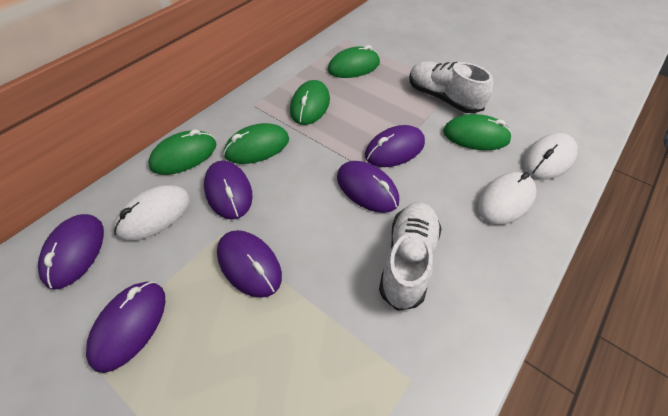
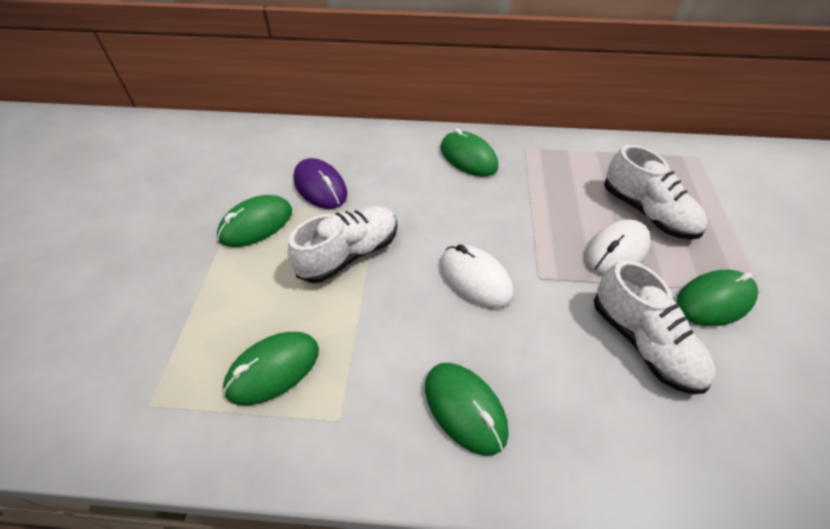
purple mouse: 6 -> 1
white mouse: 3 -> 2
white shoe: 2 -> 3

